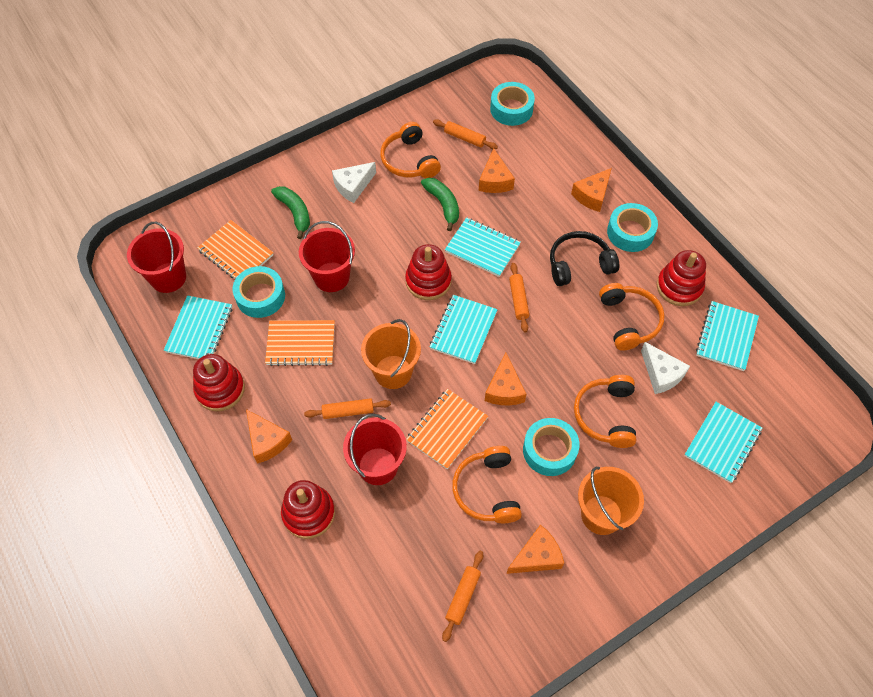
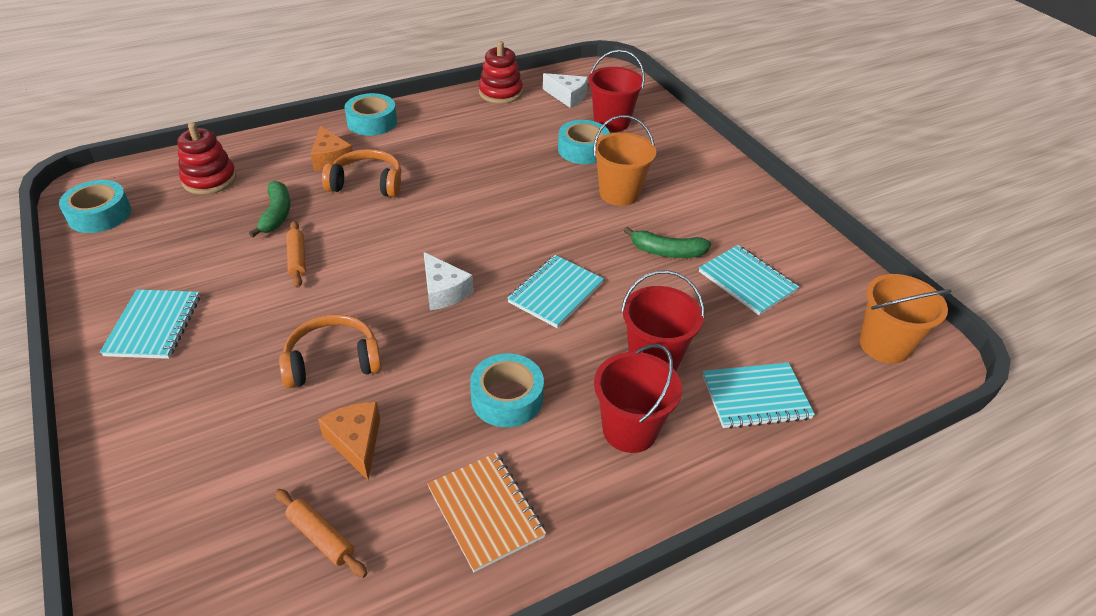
black headphones: 1 -> 0
orange cheese: 5 -> 2
orange headphones: 4 -> 2
orange notebook: 3 -> 1
orange rolling pin: 4 -> 2
red stacking toy: 4 -> 2
turquoise notebook: 5 -> 4

